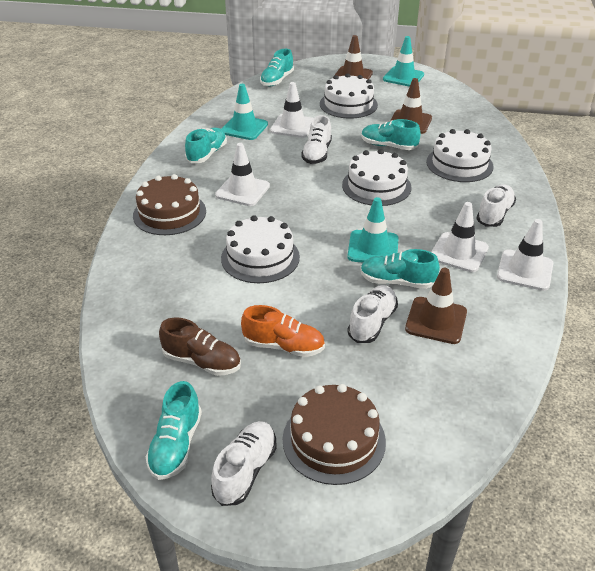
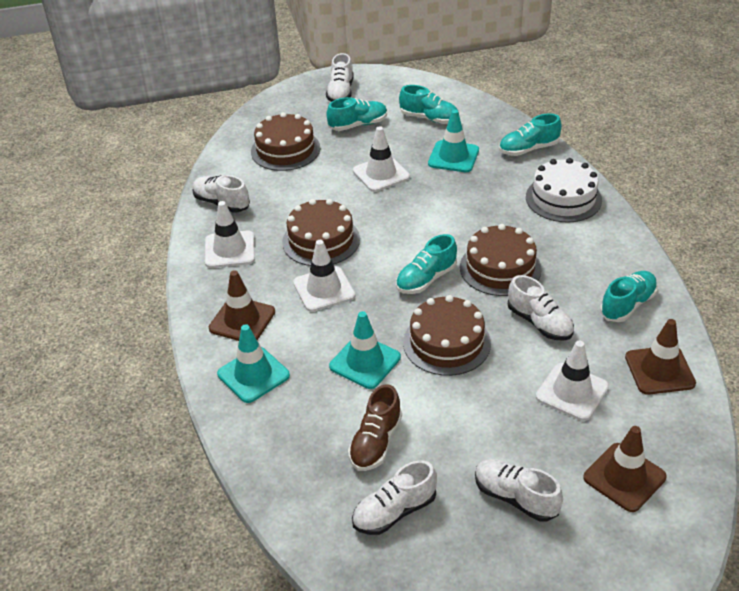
brown cake: 2 -> 4
orange shoe: 1 -> 0
white cake: 4 -> 1
white shoe: 4 -> 5

